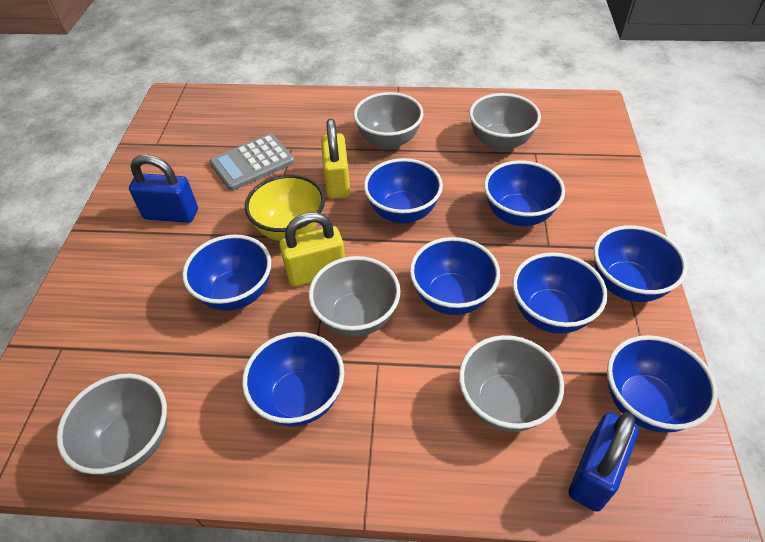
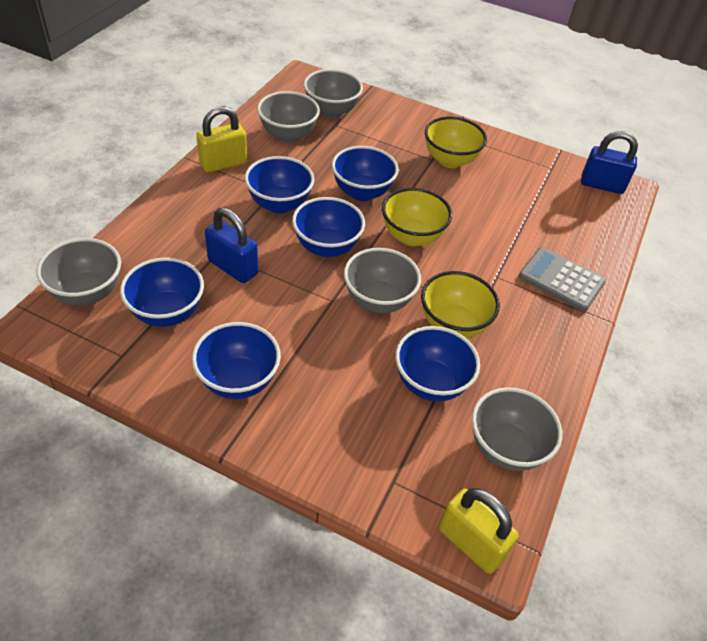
blue bowl: 8 -> 6
yellow bowl: 1 -> 3

